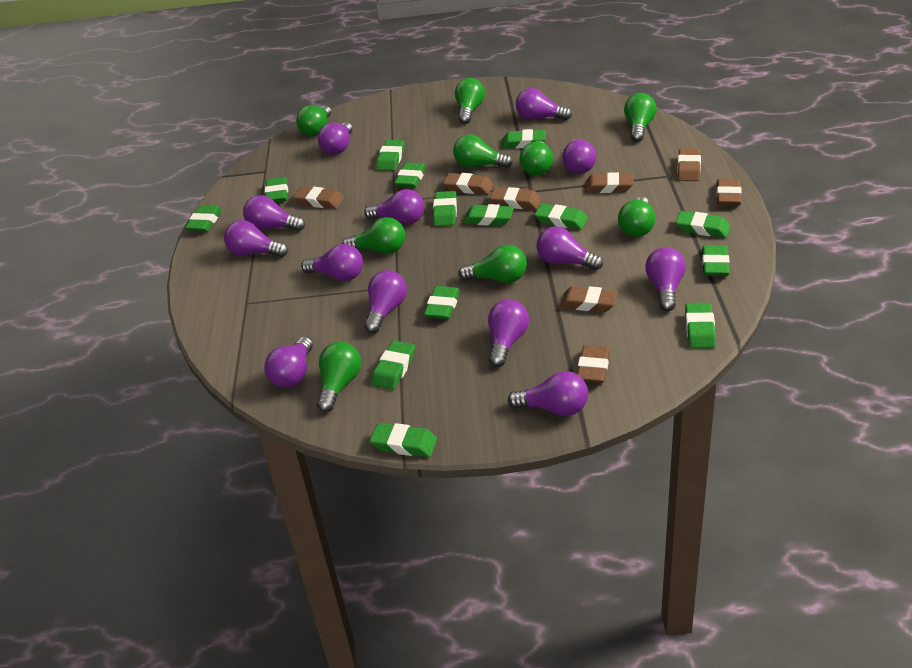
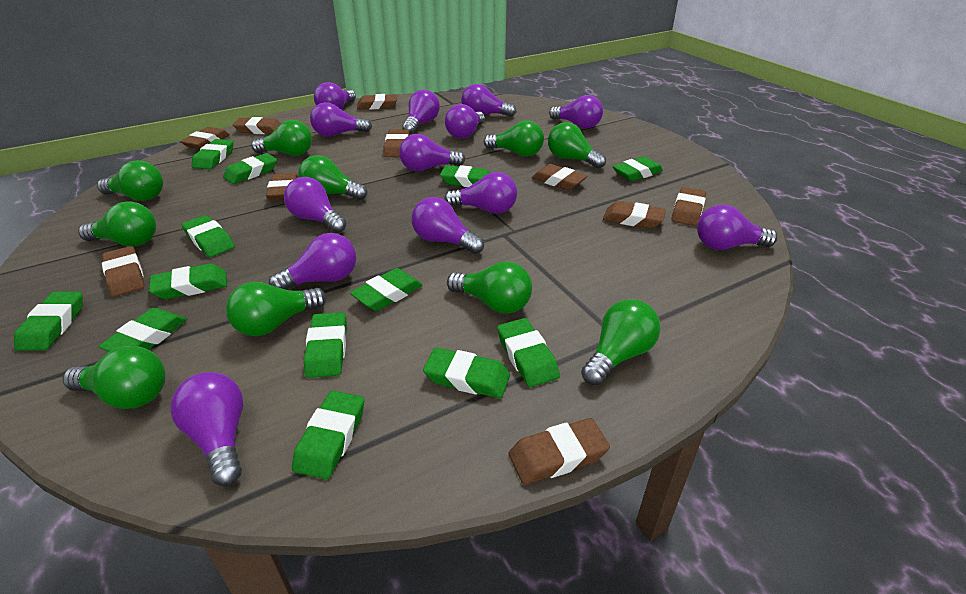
brown eraser: 8 -> 10
green eraser: 14 -> 13
green light bulb: 9 -> 10

